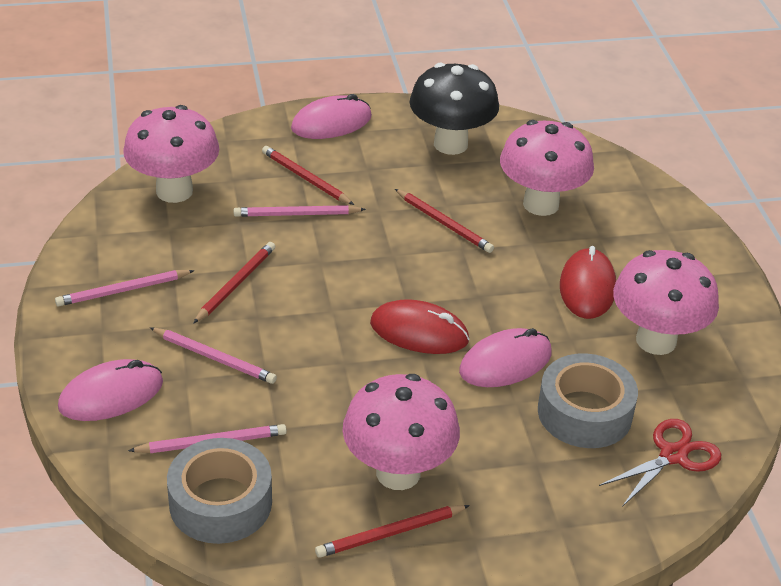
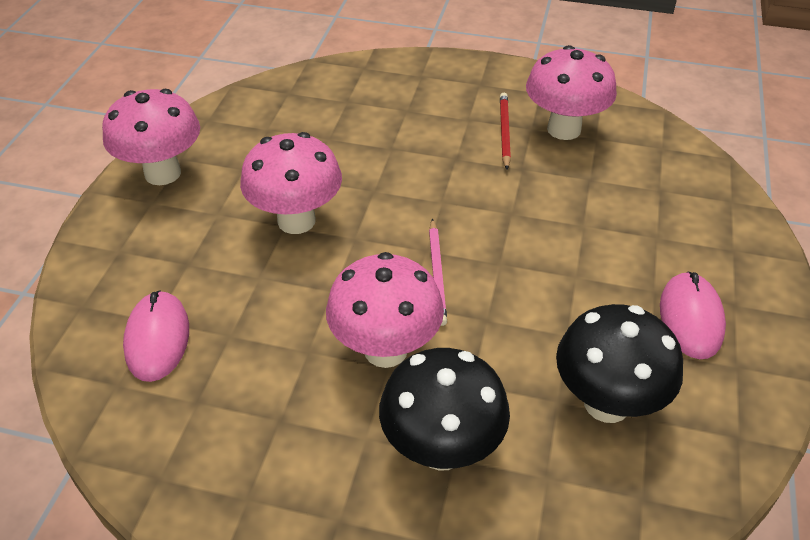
black mushroom: 1 -> 2
grey tape: 2 -> 0
pink mouse: 3 -> 2
pink pencil: 4 -> 1
red mouse: 2 -> 0
red pencil: 4 -> 1
red scissors: 1 -> 0

